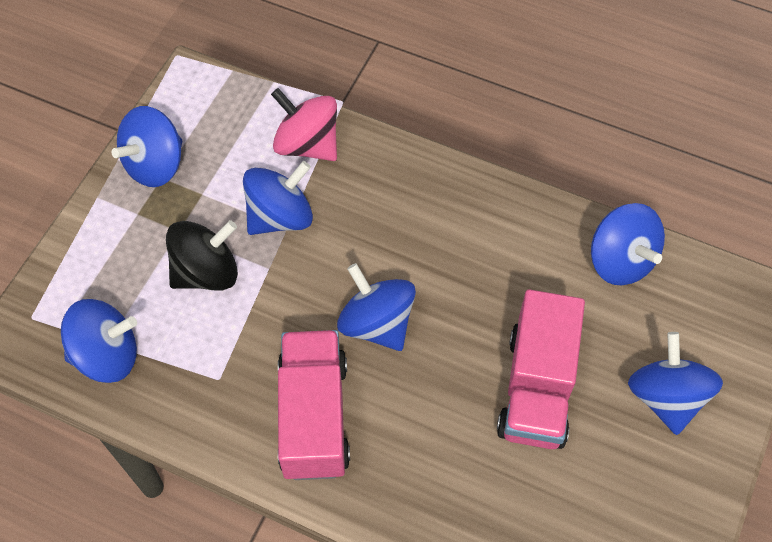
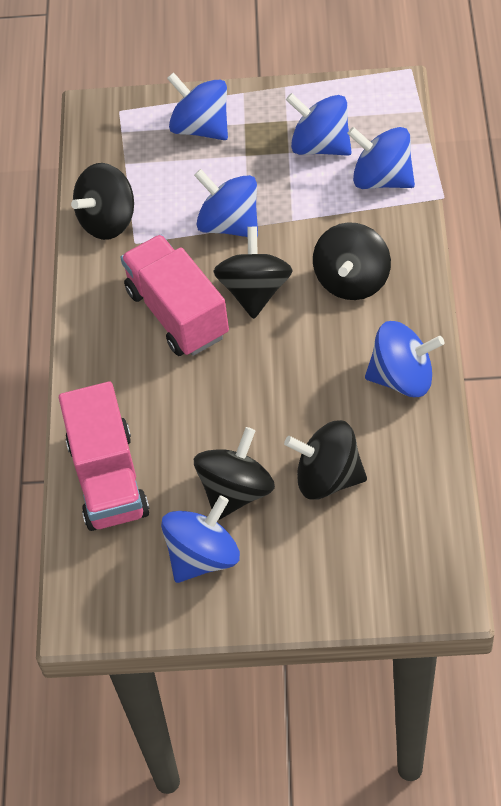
black spinning top: 1 -> 5
pink spinning top: 1 -> 0

